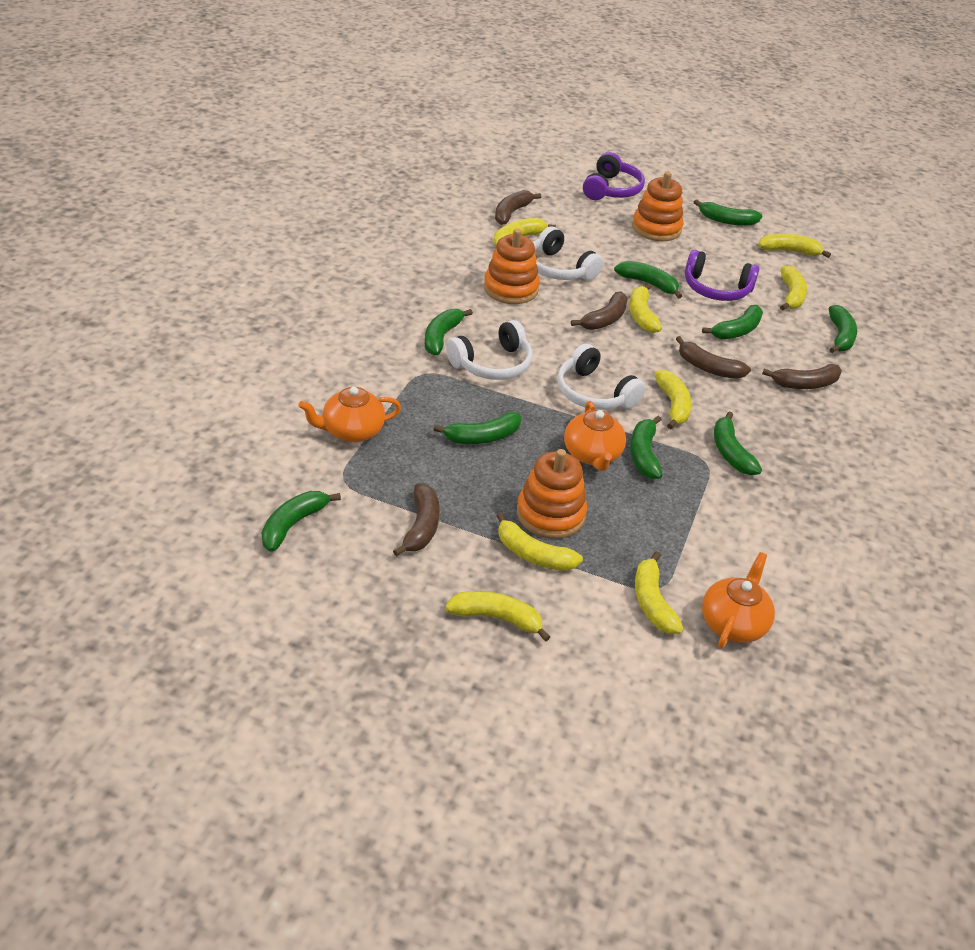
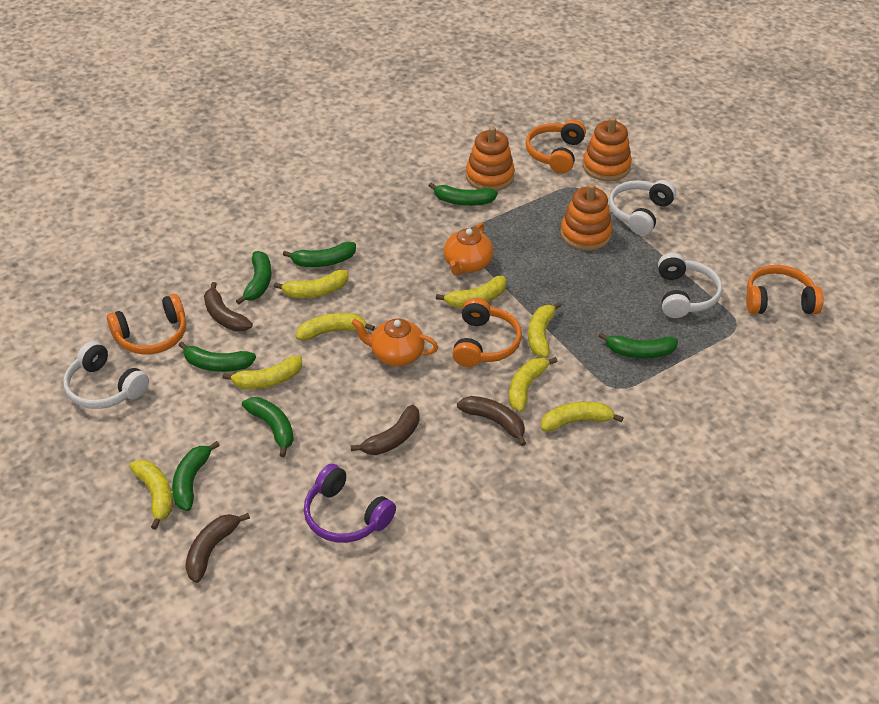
brown banana: 5 -> 4
green banana: 9 -> 7
orange headphones: 0 -> 4
orange teapot: 3 -> 2
purple headphones: 2 -> 1

